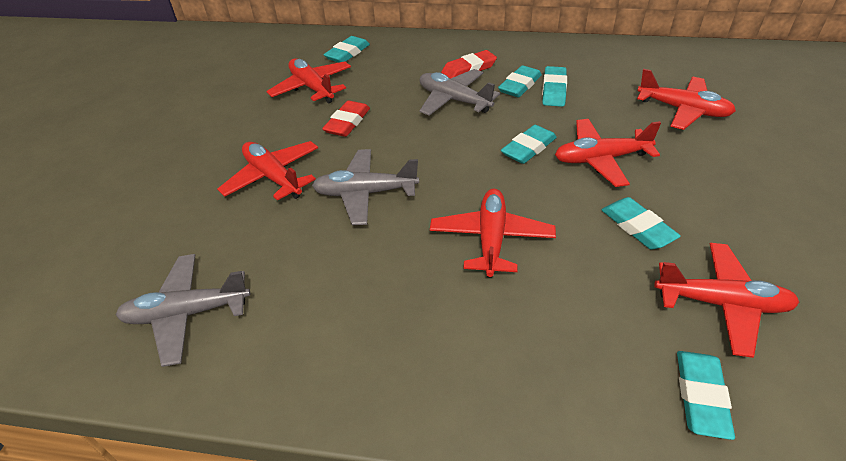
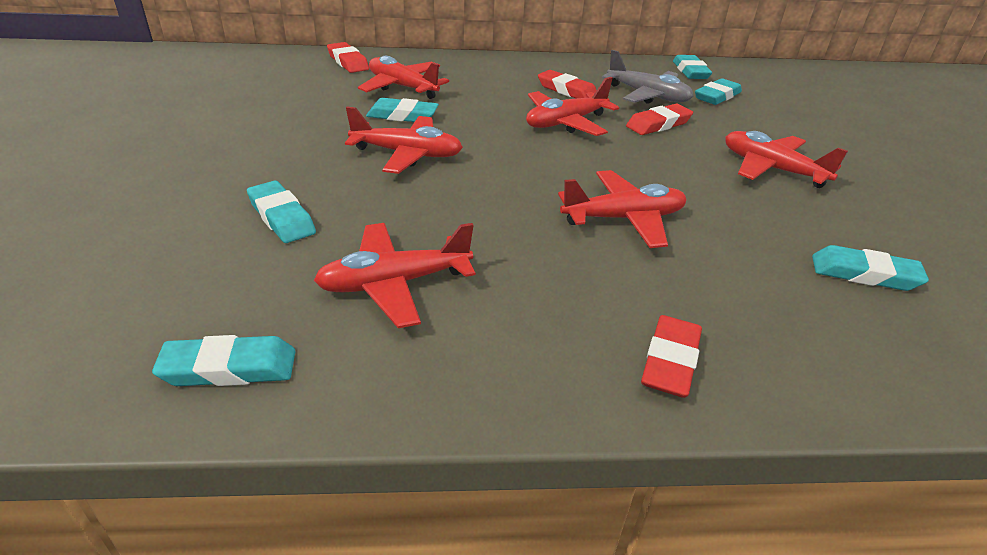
grey plane: 3 -> 1
red eraser: 2 -> 4

